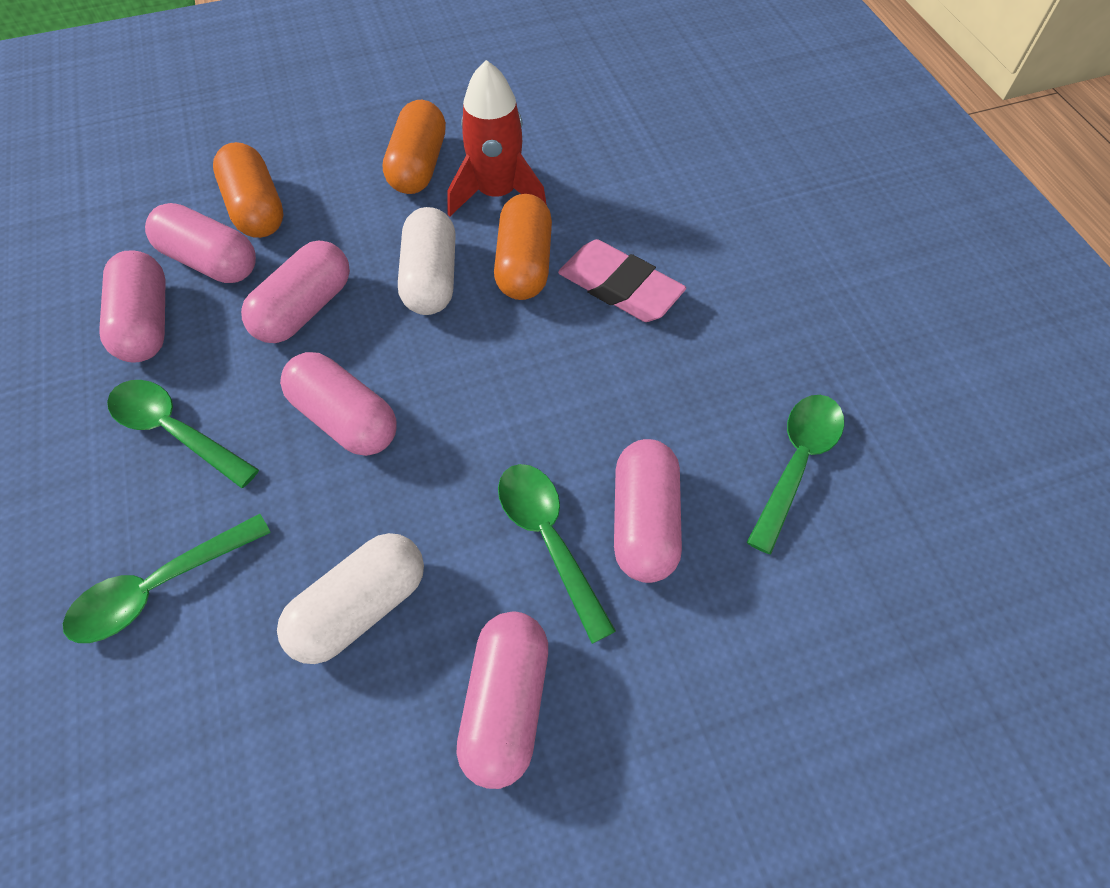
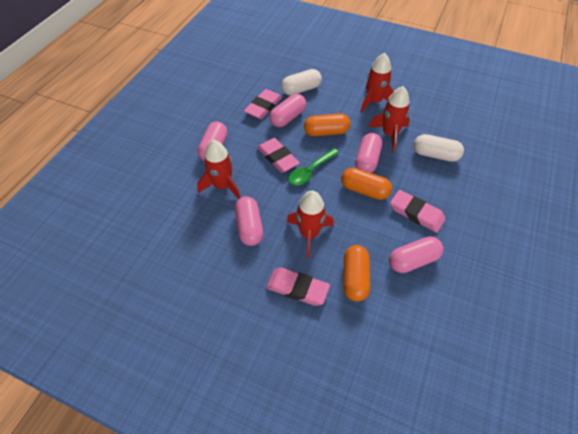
green spoon: 4 -> 1
pink capsule: 6 -> 5
pink eraser: 1 -> 4
red rocket: 1 -> 4

